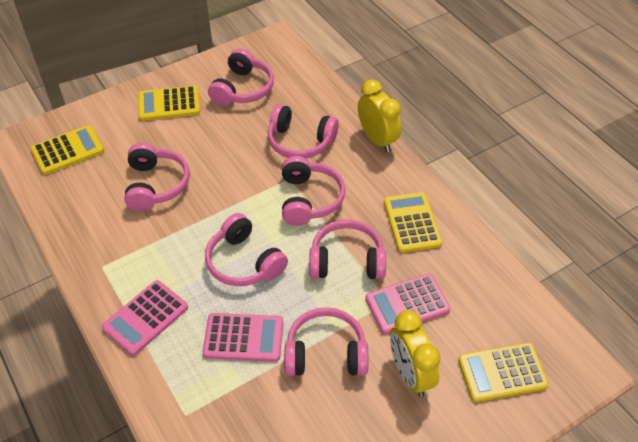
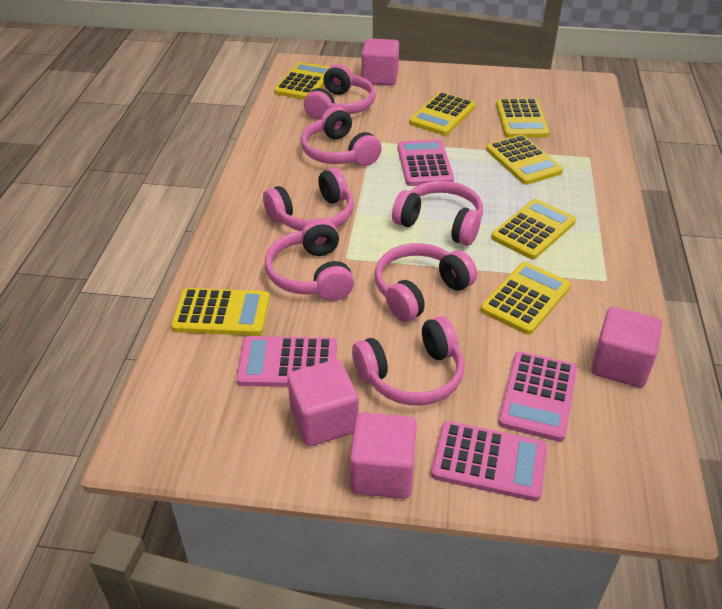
pink calculator: 3 -> 4
pink cube: 0 -> 4
yellow calculator: 4 -> 7
yellow clock: 2 -> 0

